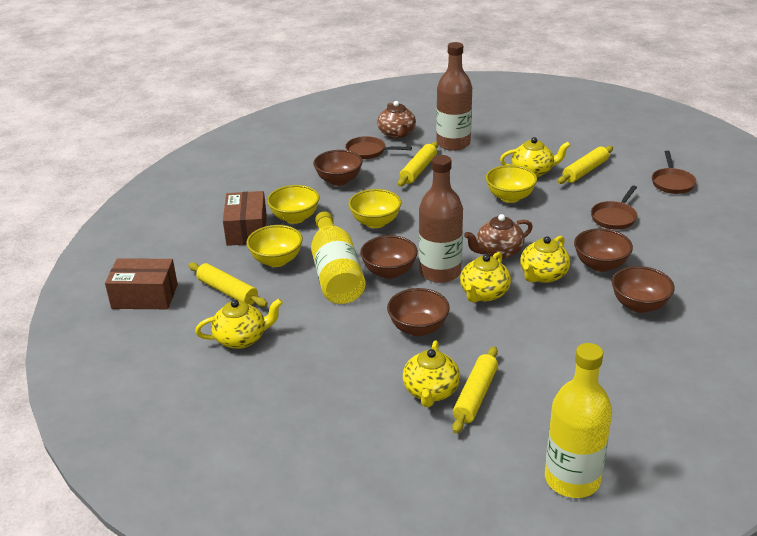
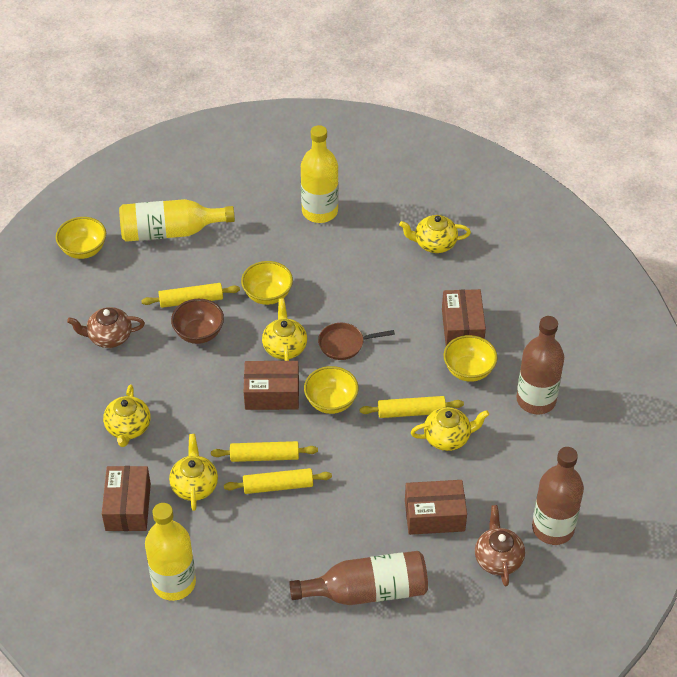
brown bottle: 2 -> 3
brown bowl: 5 -> 1
brown box: 2 -> 4
brown pan: 3 -> 1
yellow bottle: 2 -> 3

